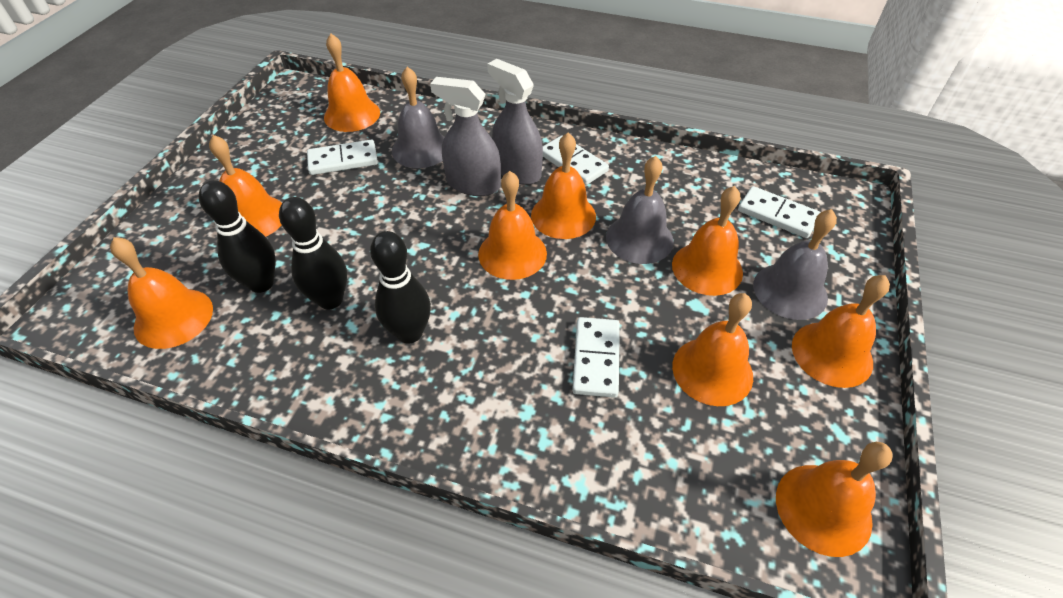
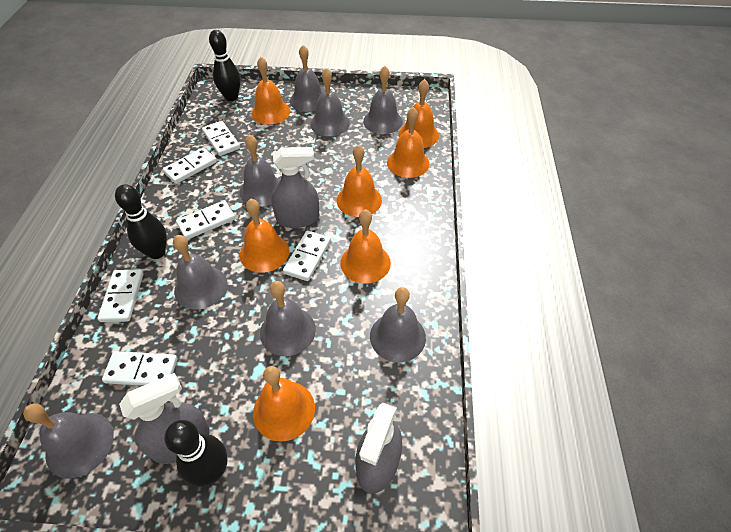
grey bell: 3 -> 8
grey spray bottle: 2 -> 3
orange bell: 9 -> 7
white domino: 4 -> 6

